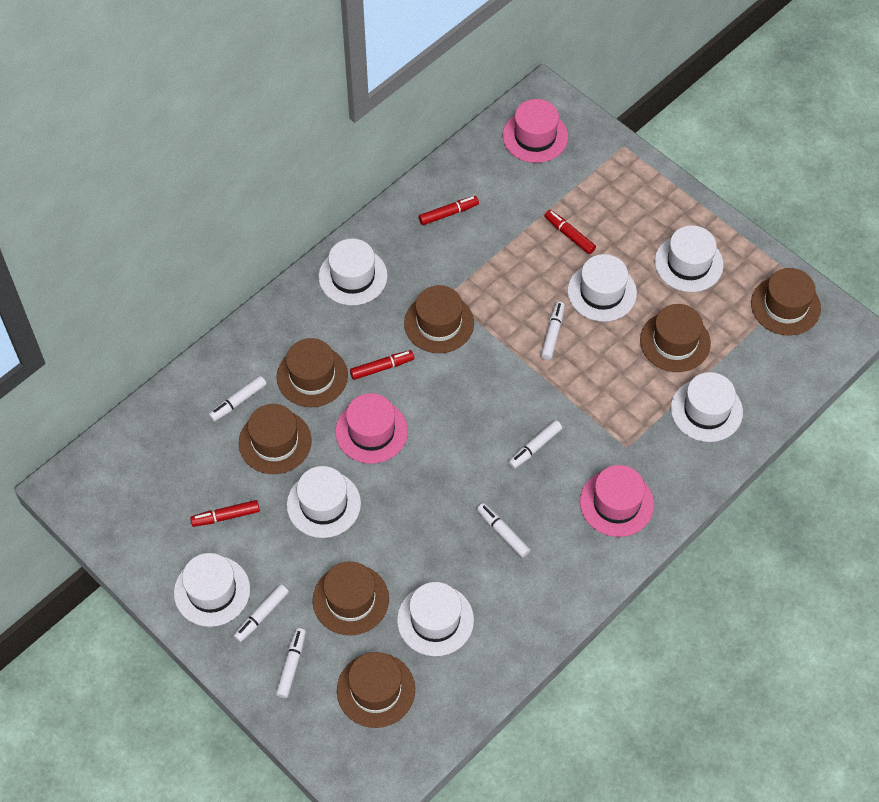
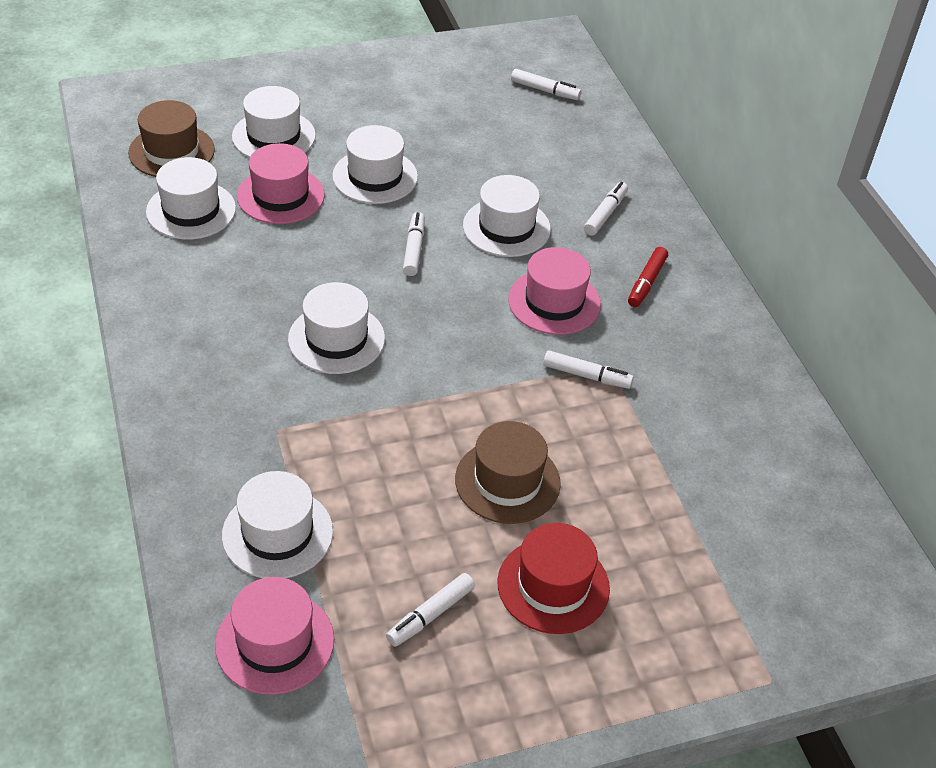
brown hat: 7 -> 2
red hat: 0 -> 1
red marker: 4 -> 1
white hat: 7 -> 6
white marker: 6 -> 5

